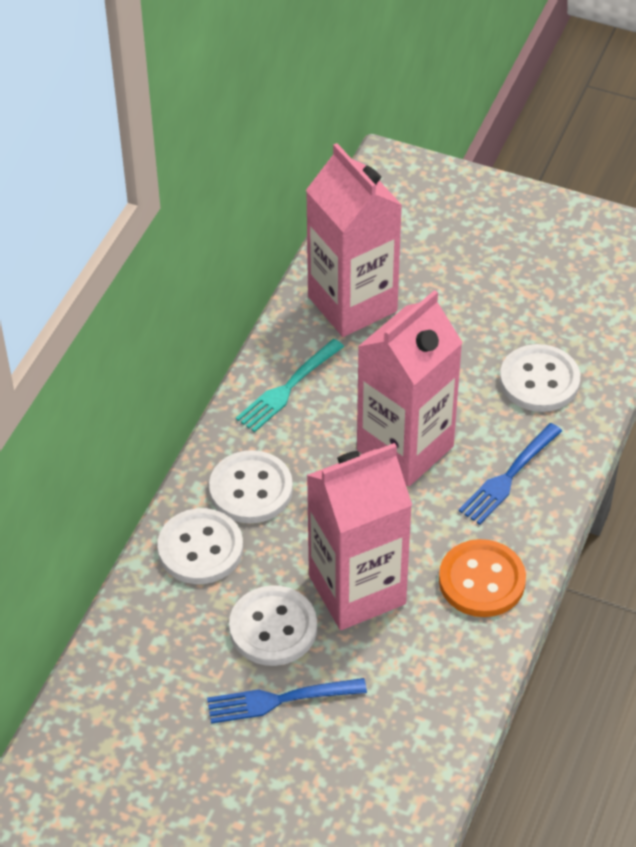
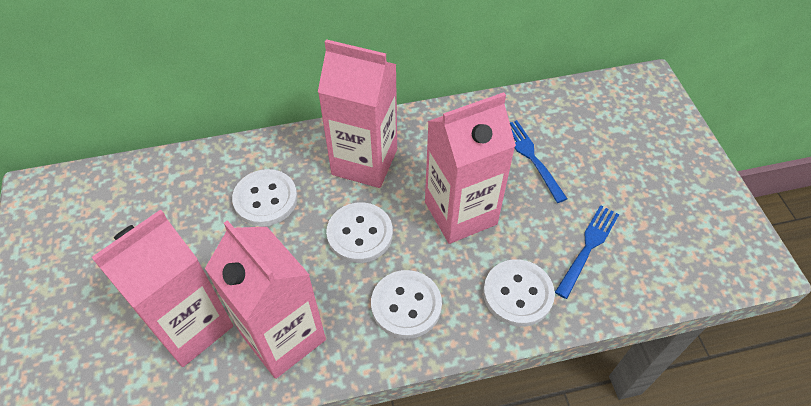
orange button: 1 -> 0
pink carton: 3 -> 4
turquoise fork: 1 -> 0

